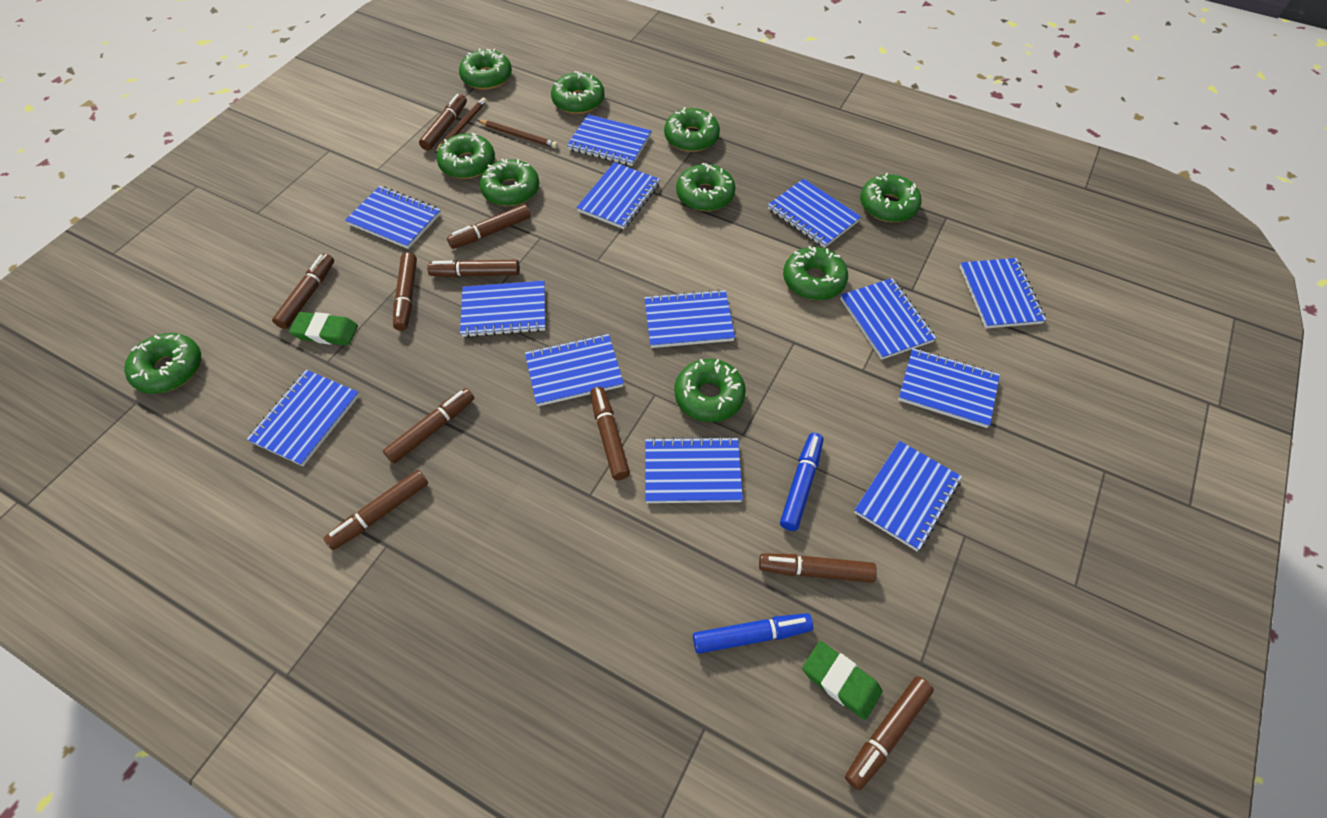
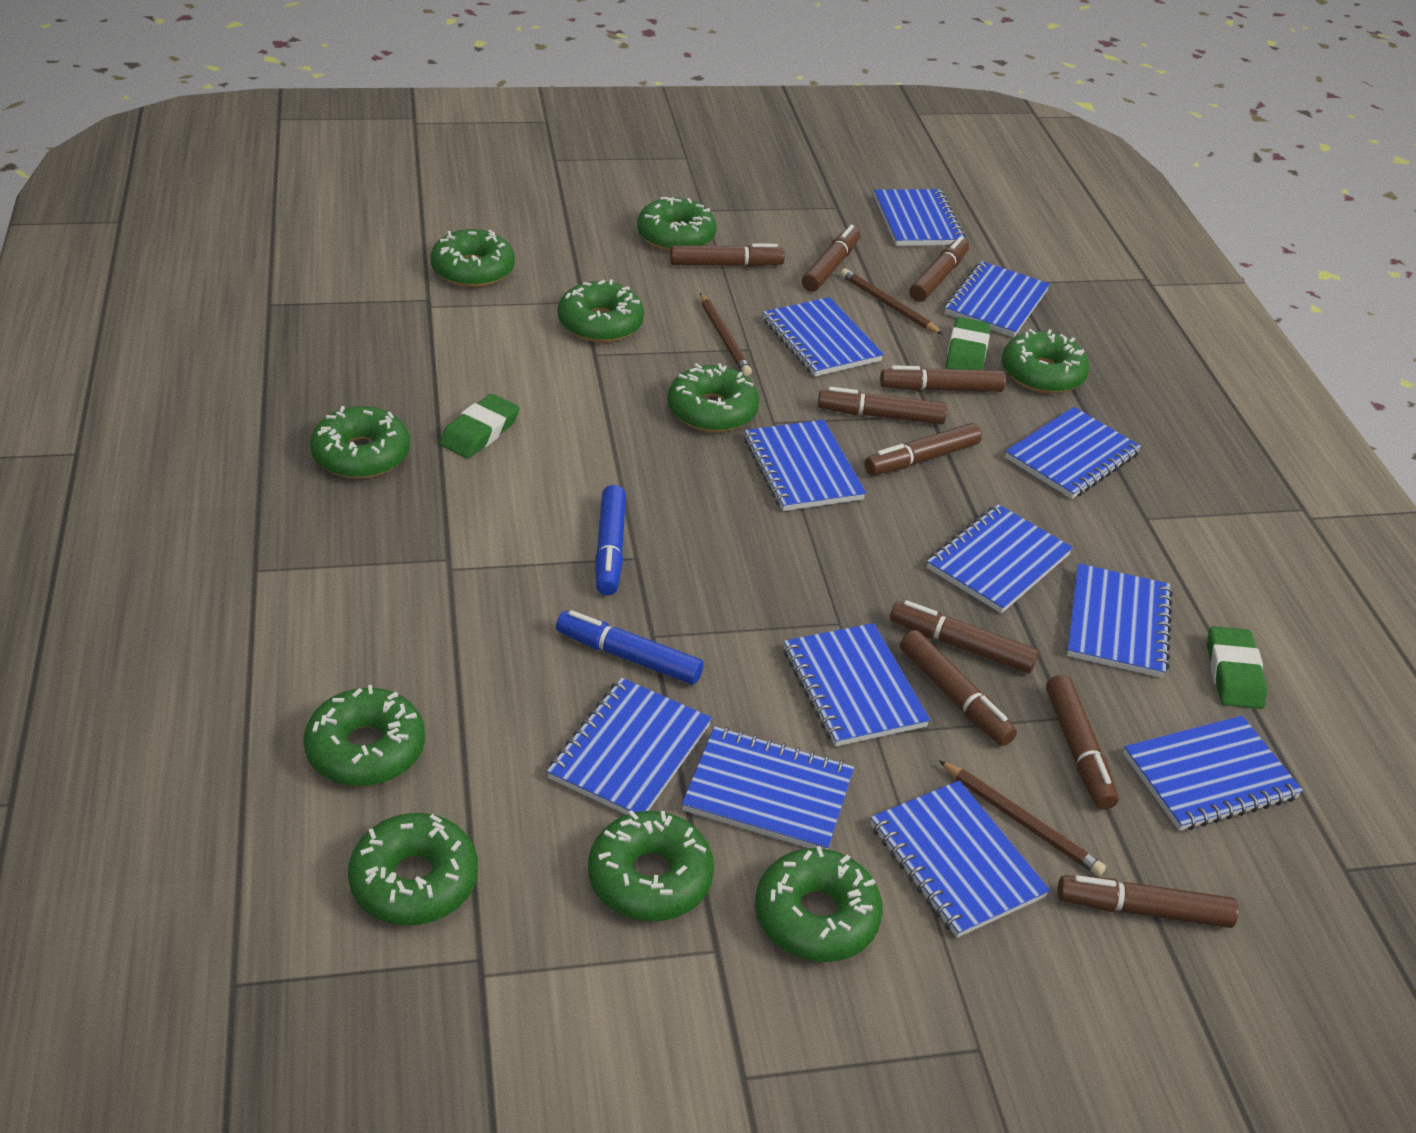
blue notebook: 13 -> 12
brown pencil: 2 -> 3
green eraser: 2 -> 3

